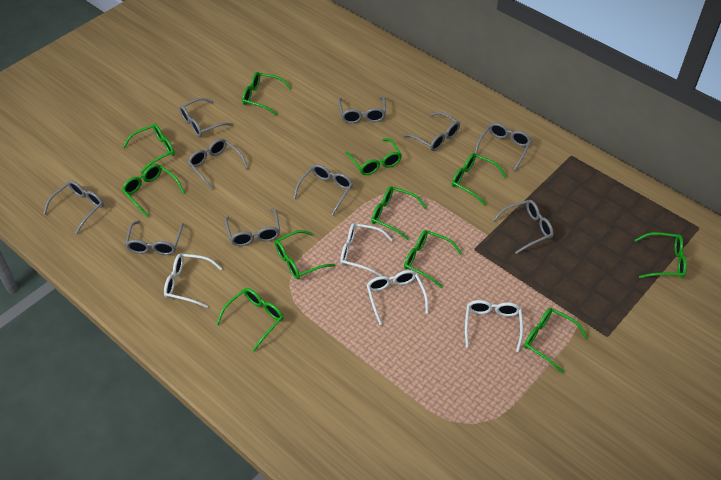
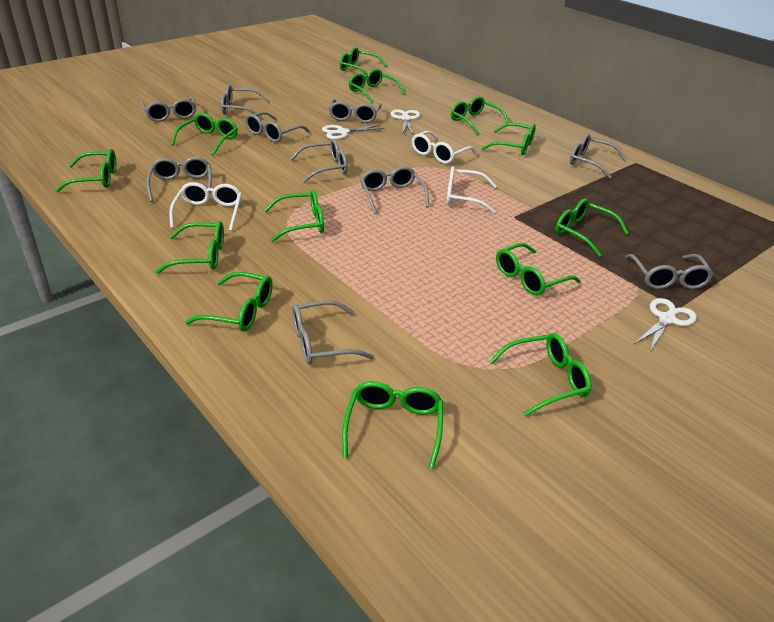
green glasses: 11 -> 13
white glasses: 4 -> 3
white scissors: 0 -> 3

